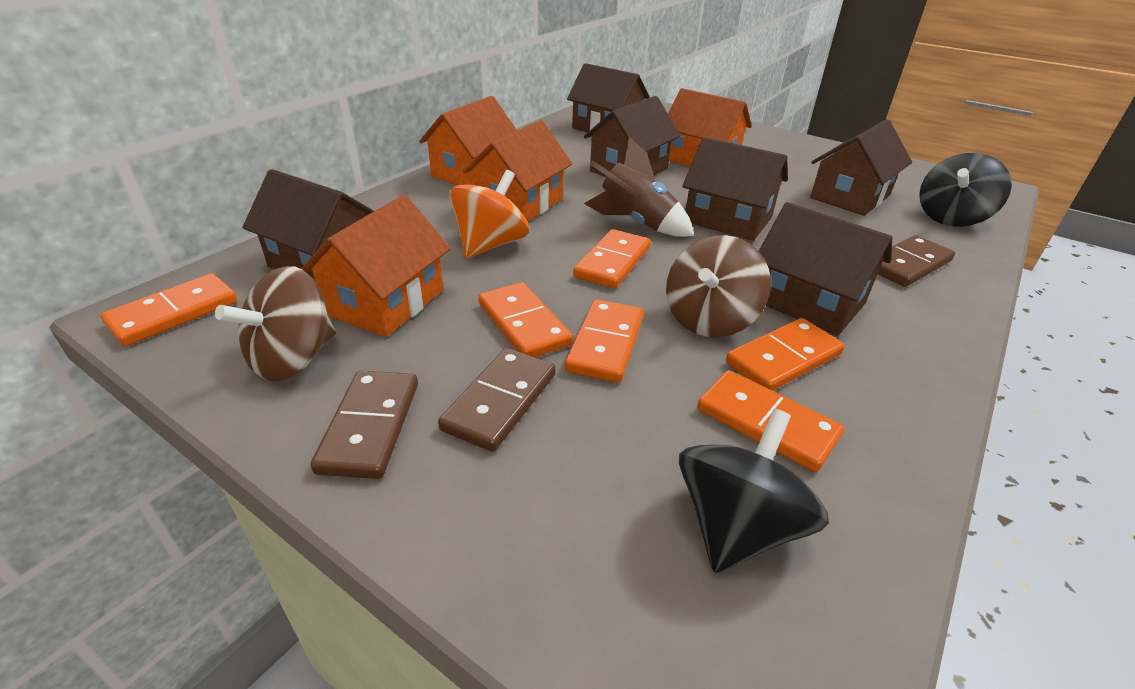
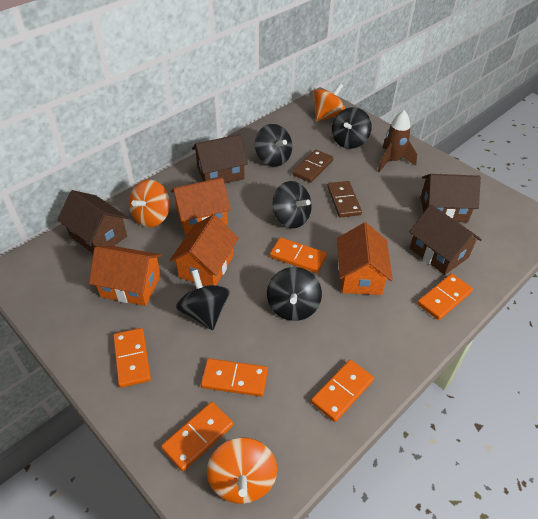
black spinning top: 2 -> 5
brown domino: 3 -> 2
brown house: 6 -> 4
brown spinning top: 2 -> 0
orange spinning top: 1 -> 3

